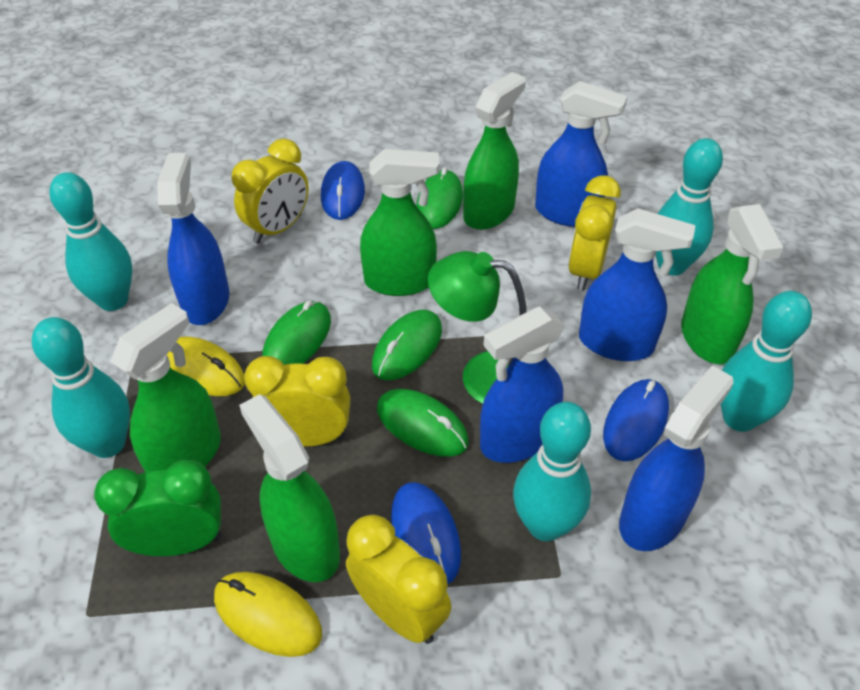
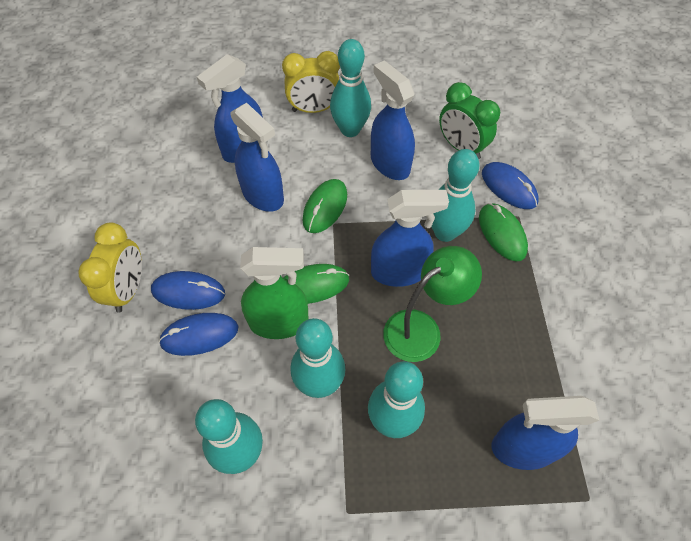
green mouse: 4 -> 3
green spray bottle: 5 -> 1
yellow clock: 4 -> 2
yellow mouse: 2 -> 0

